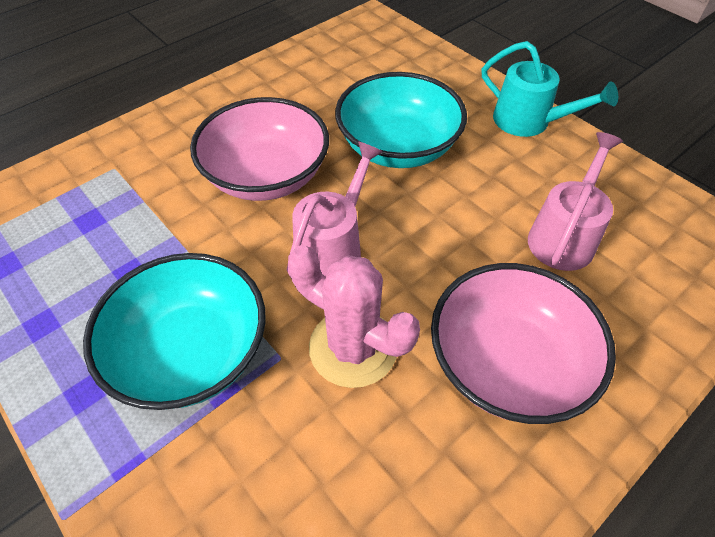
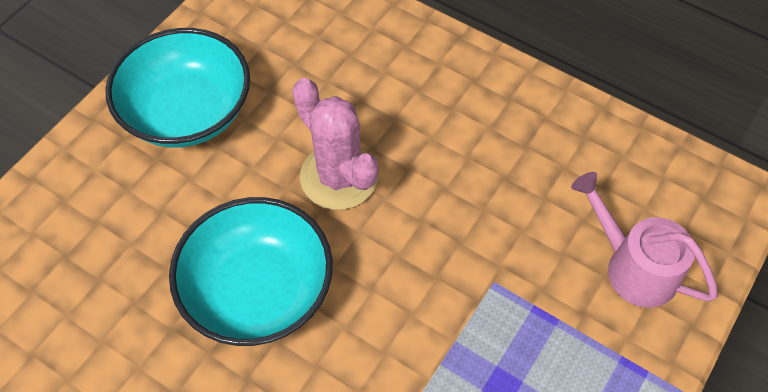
pink bowl: 2 -> 0
pink watering can: 2 -> 1
turquoise watering can: 1 -> 0

